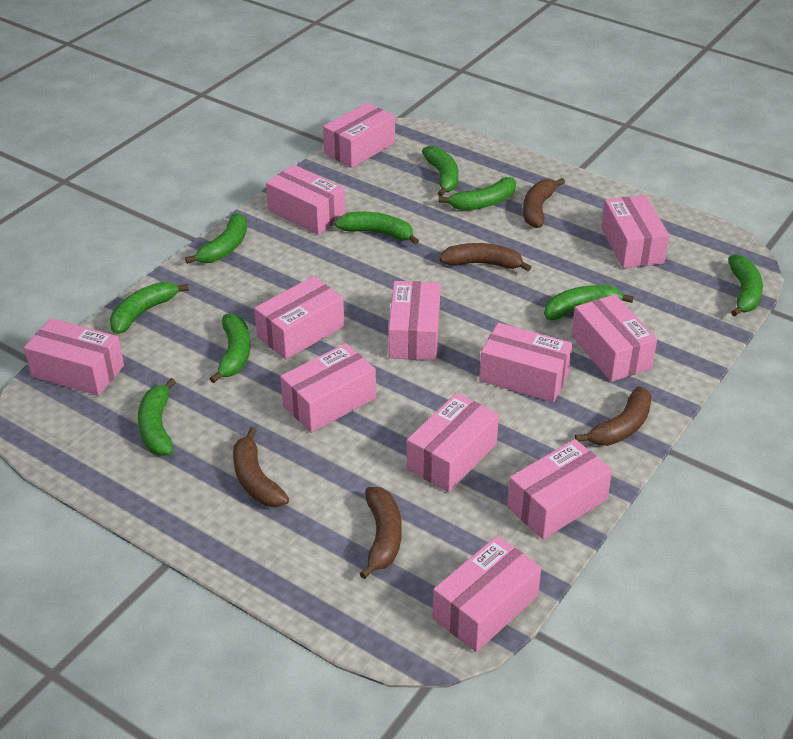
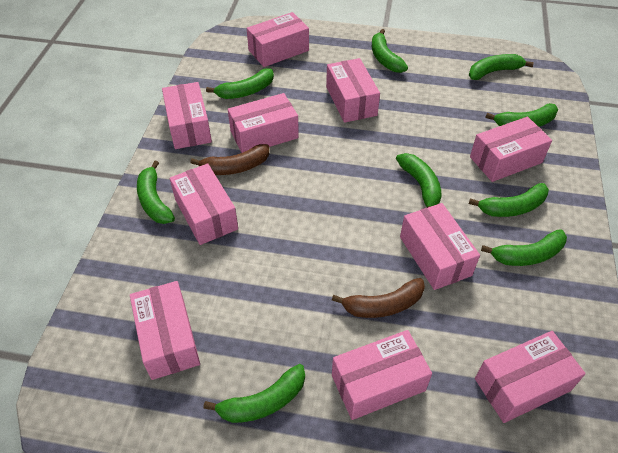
brown banana: 5 -> 2
pink box: 12 -> 10

